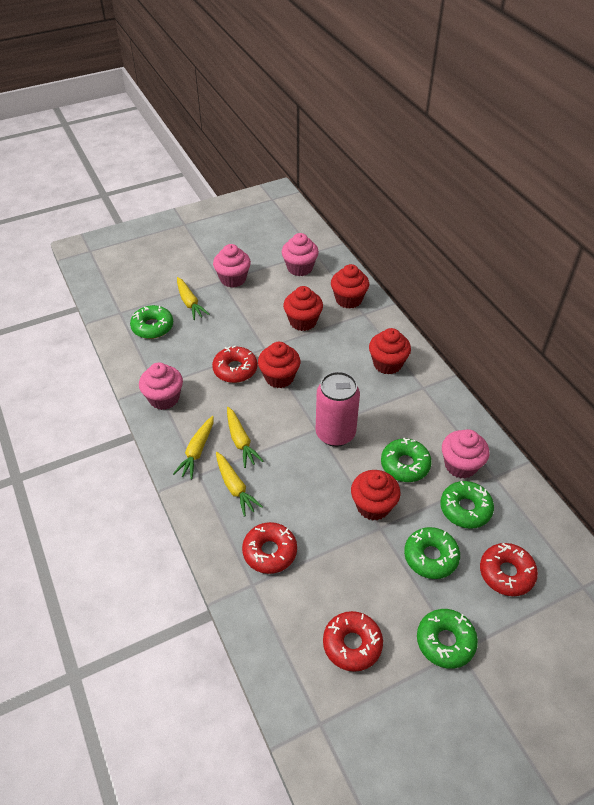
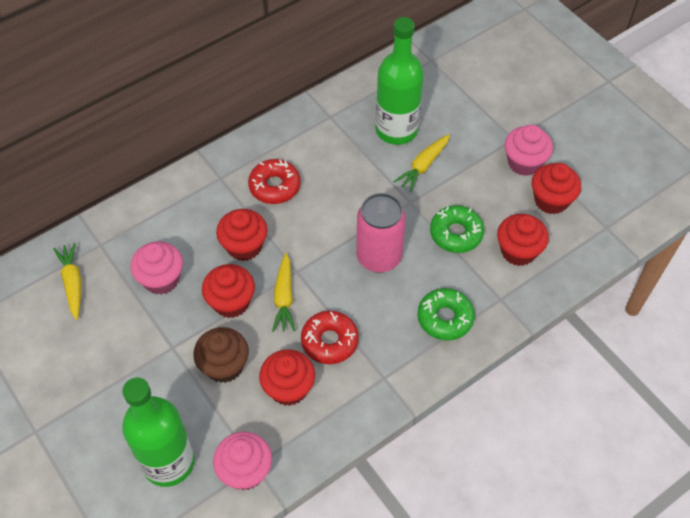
brown cupcake: 0 -> 1
green bottle: 0 -> 2
green donut: 5 -> 2
pink cupcake: 4 -> 3
red donut: 4 -> 2
yellow carrot: 4 -> 3

